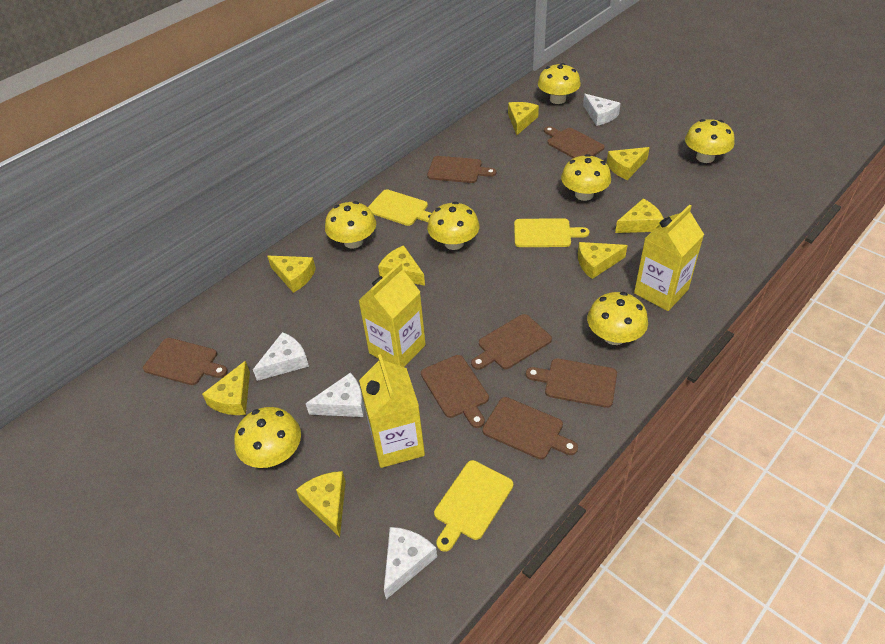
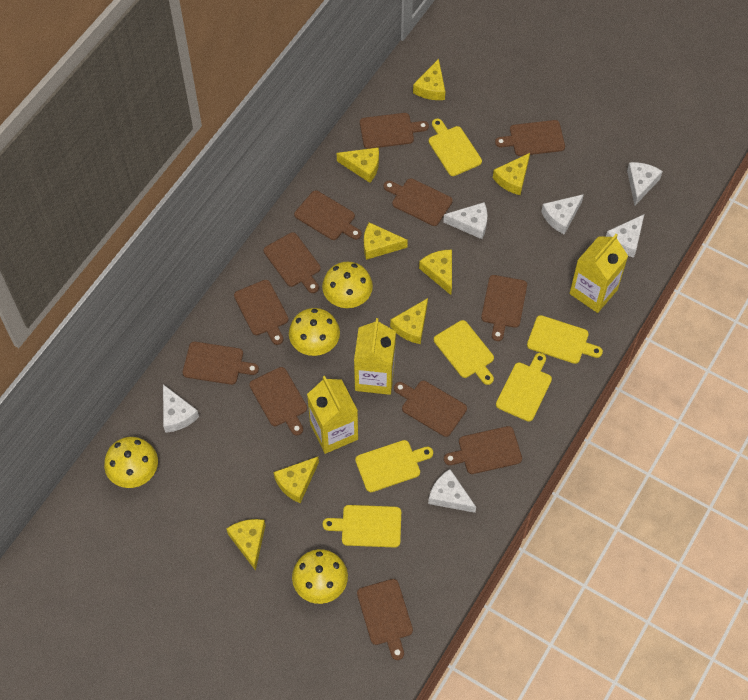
brown cutting board: 7 -> 12
white cheese: 4 -> 6
yellow cutting board: 3 -> 6
yellow mushroom: 7 -> 4

